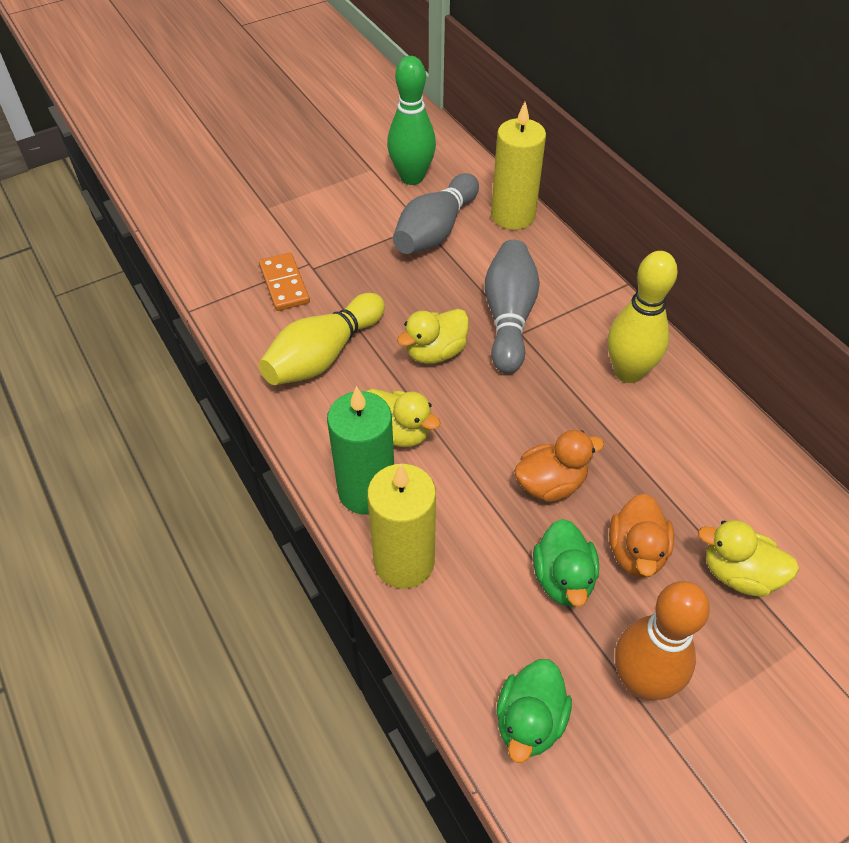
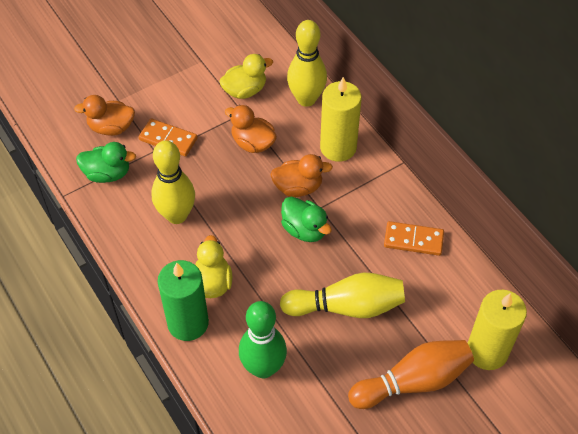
grey bowling pin: 2 -> 0
orange domino: 1 -> 2
orange duck: 2 -> 3
yellow bowling pin: 2 -> 3
yellow duck: 3 -> 2

